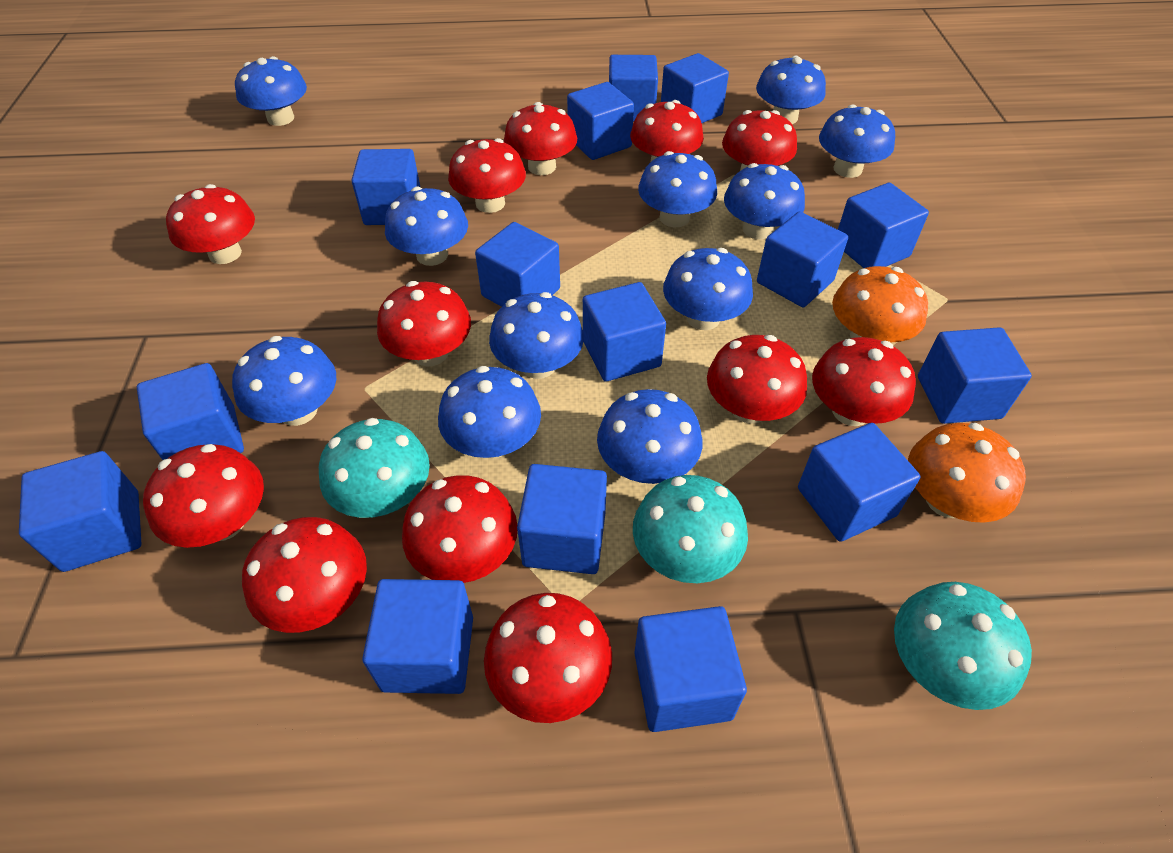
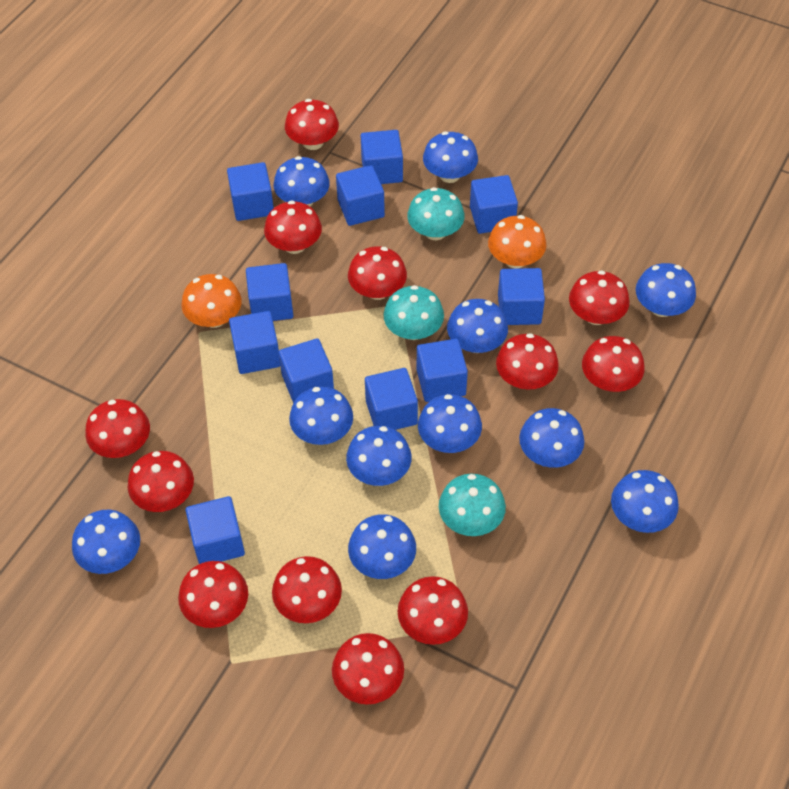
blue cube: 15 -> 11

